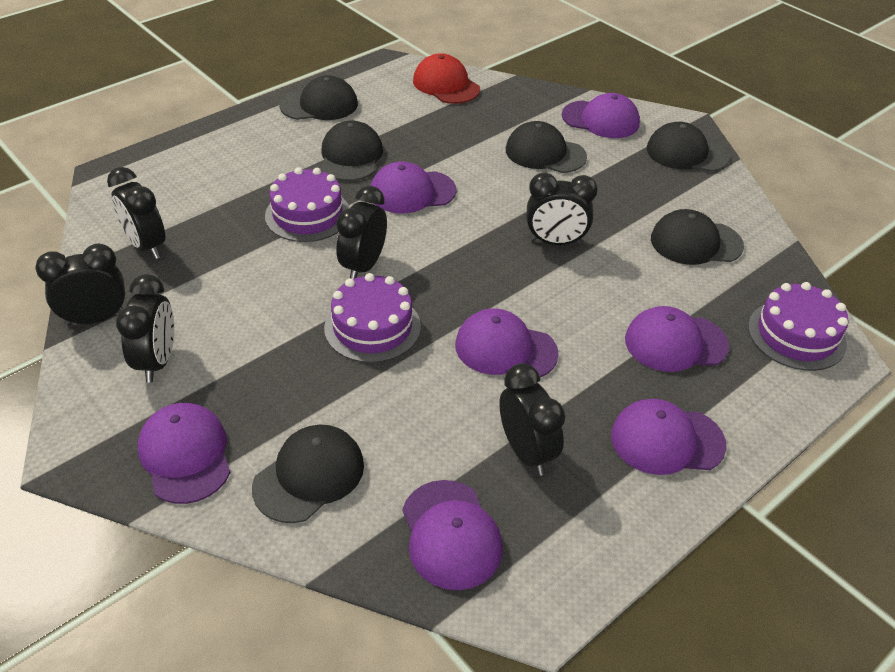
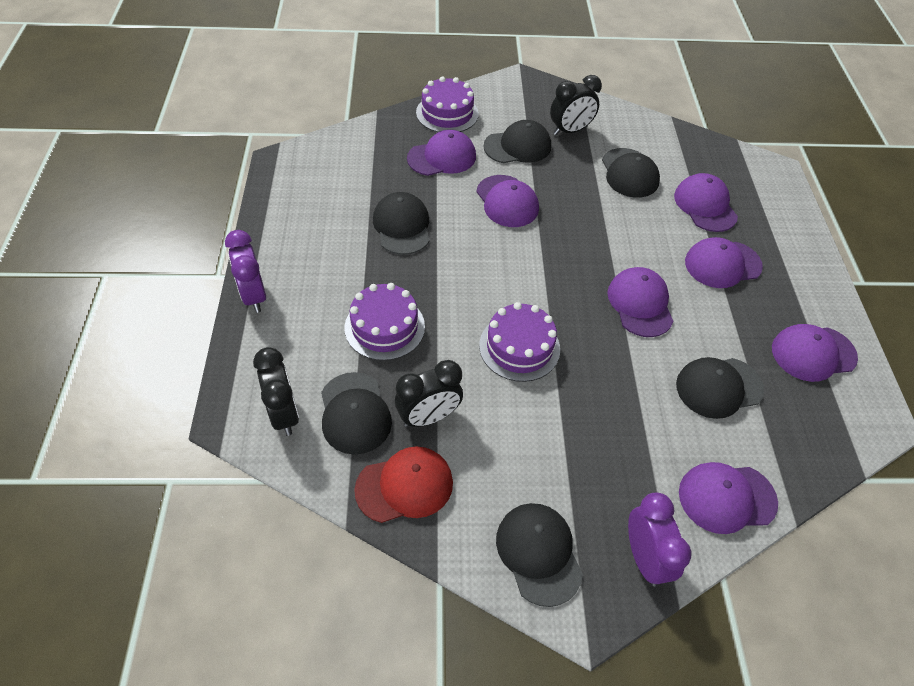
black clock: 6 -> 3
purple clock: 0 -> 2

